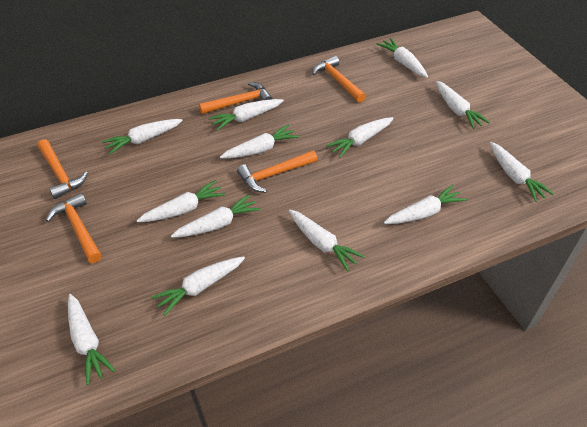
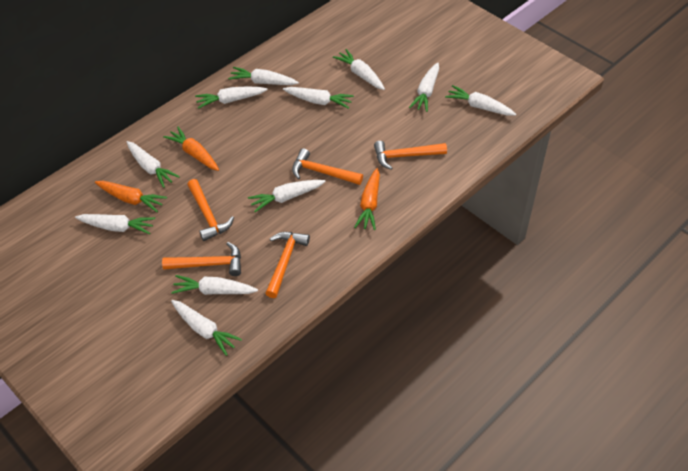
orange carrot: 0 -> 3
white carrot: 13 -> 11

